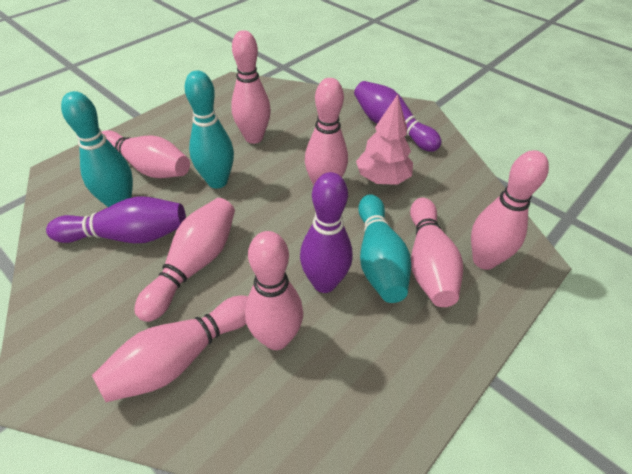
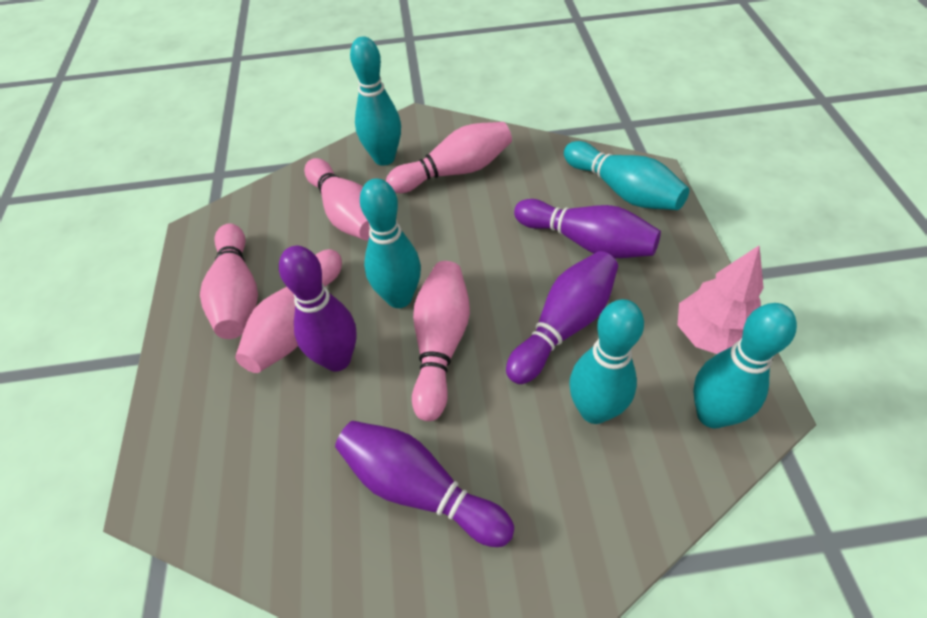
pink bowling pin: 8 -> 5
purple bowling pin: 3 -> 4
turquoise bowling pin: 3 -> 5

